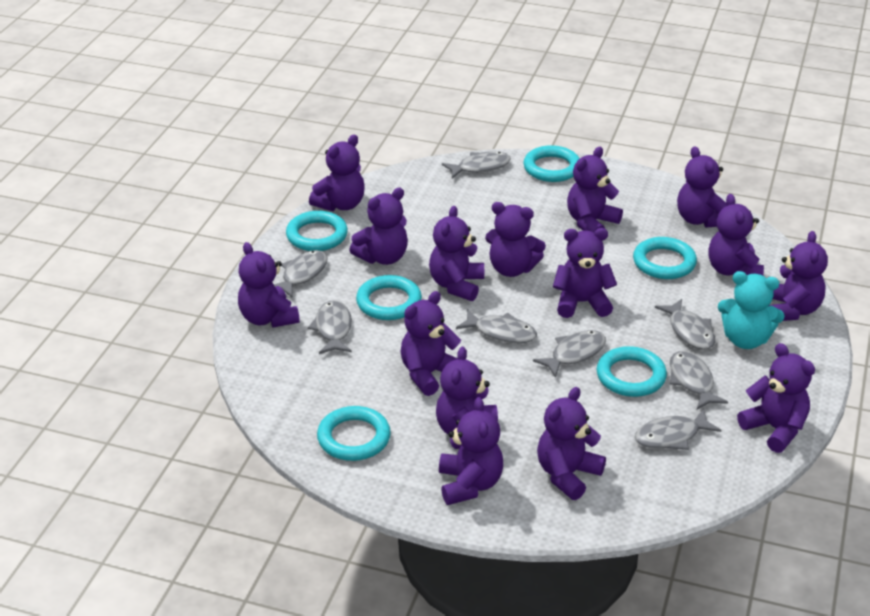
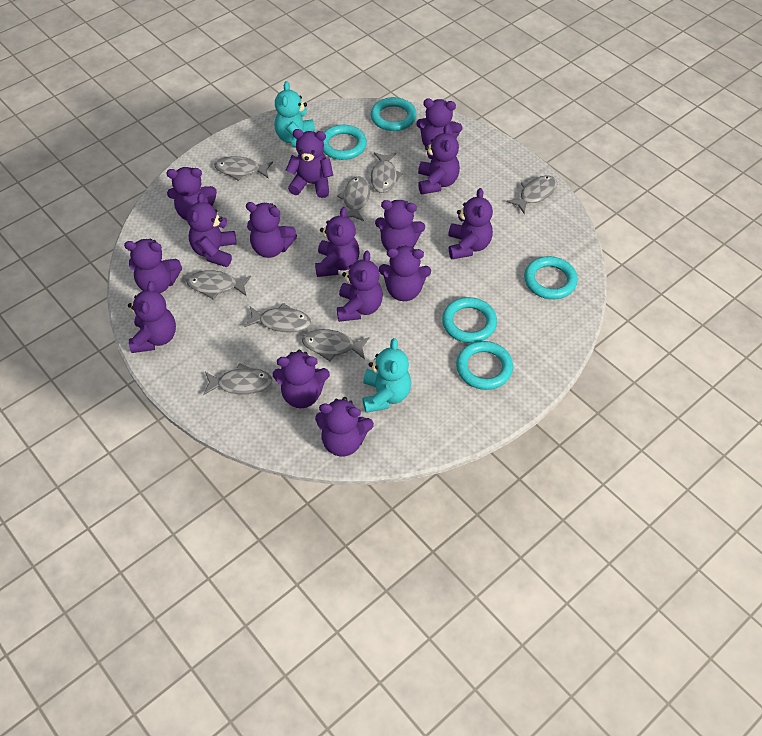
turquoise ring: 6 -> 5
turquoise teddy bear: 1 -> 2

